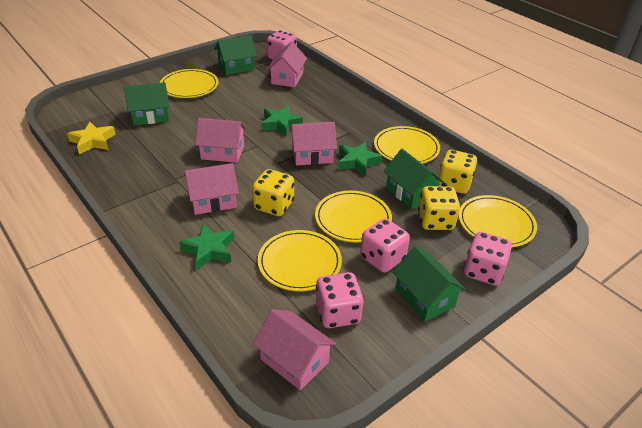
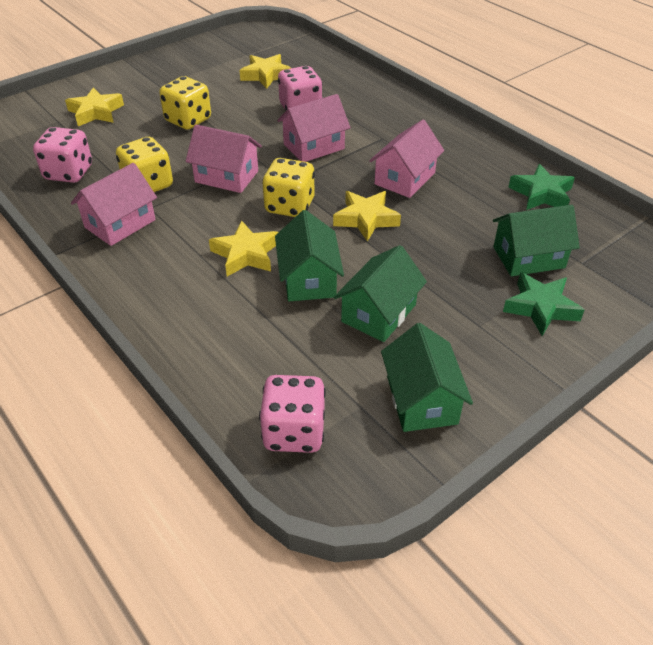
green star: 3 -> 2
pink dice: 4 -> 3
pink house: 5 -> 4
yellow plate: 5 -> 0
yellow star: 1 -> 4

